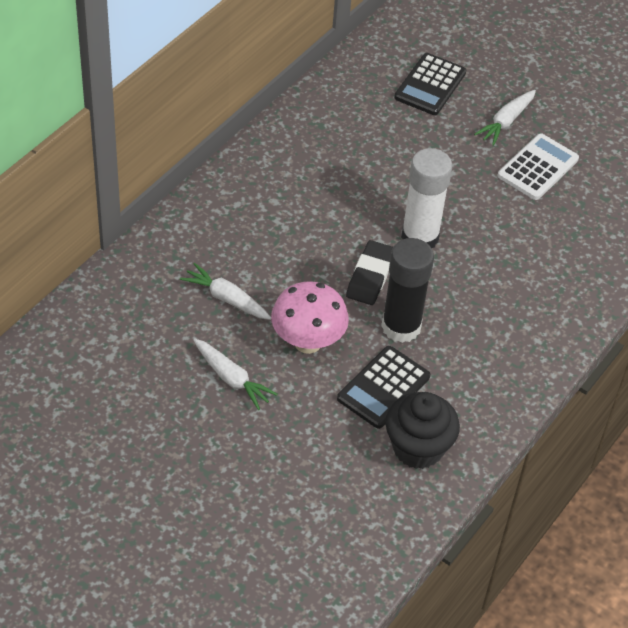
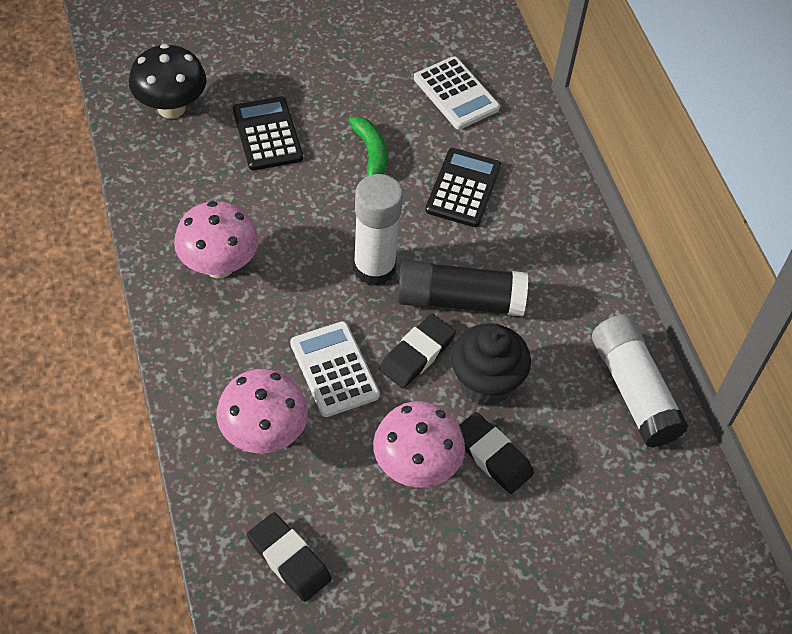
black eraser: 1 -> 3
black mushroom: 0 -> 1
green banana: 0 -> 1
pink mushroom: 1 -> 3
white calculator: 1 -> 2
white carrot: 3 -> 0
white glue stick: 1 -> 2

